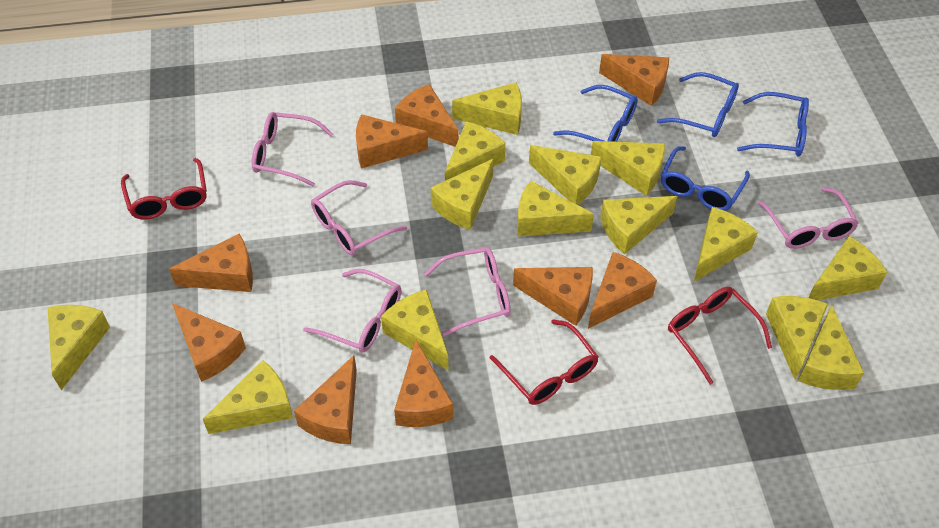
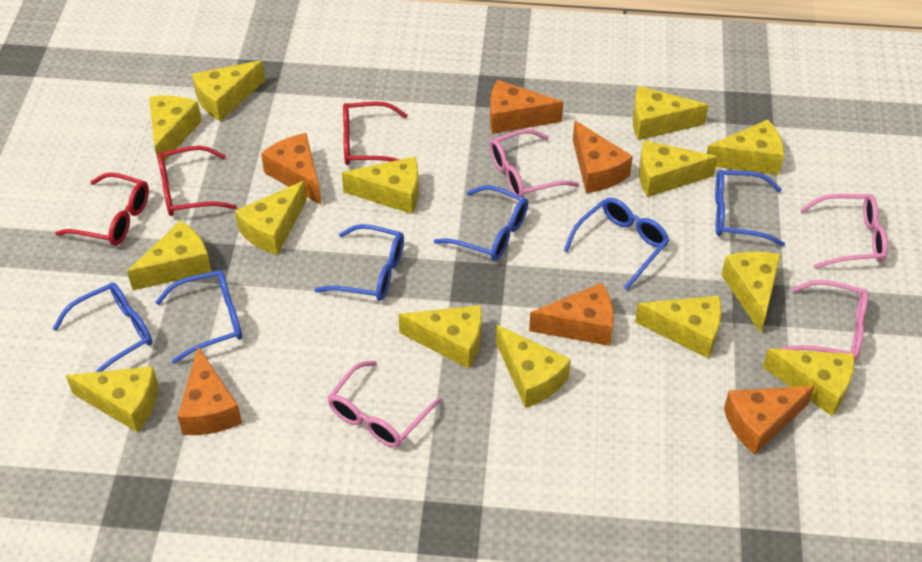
blue glasses: 4 -> 6
orange cheese: 9 -> 6
pink glasses: 5 -> 4

